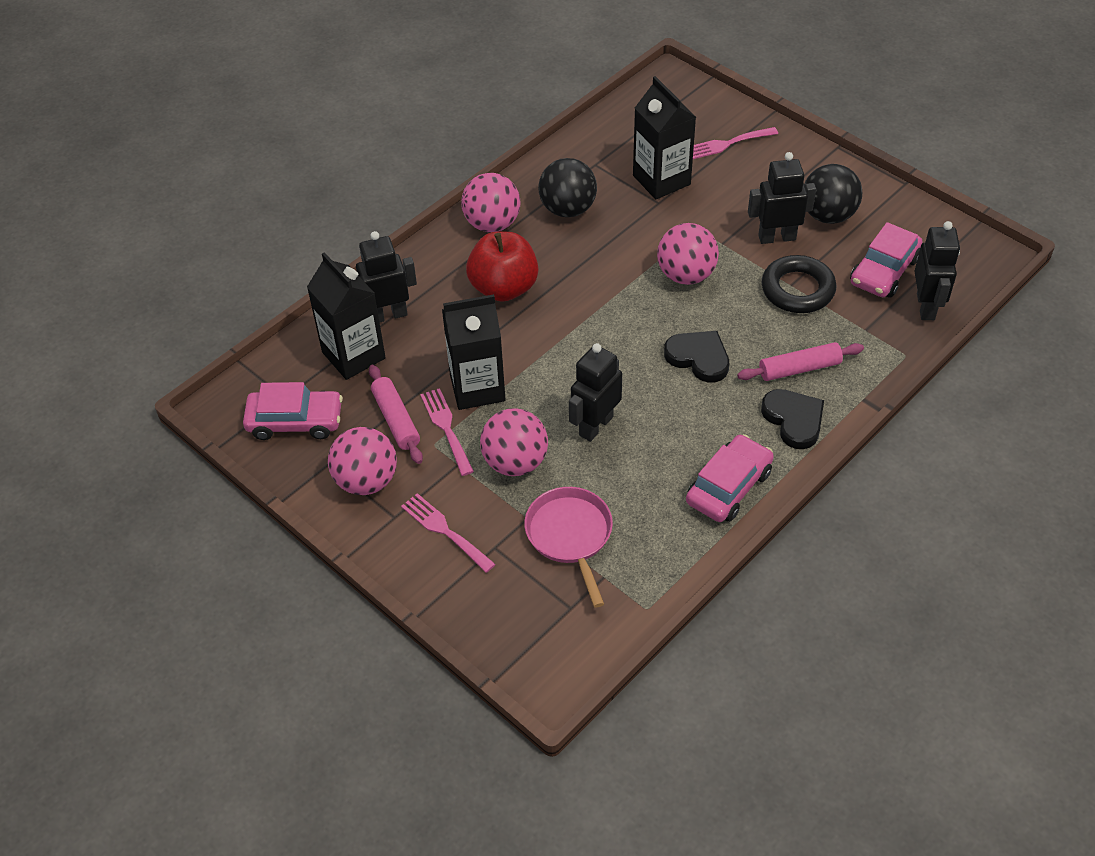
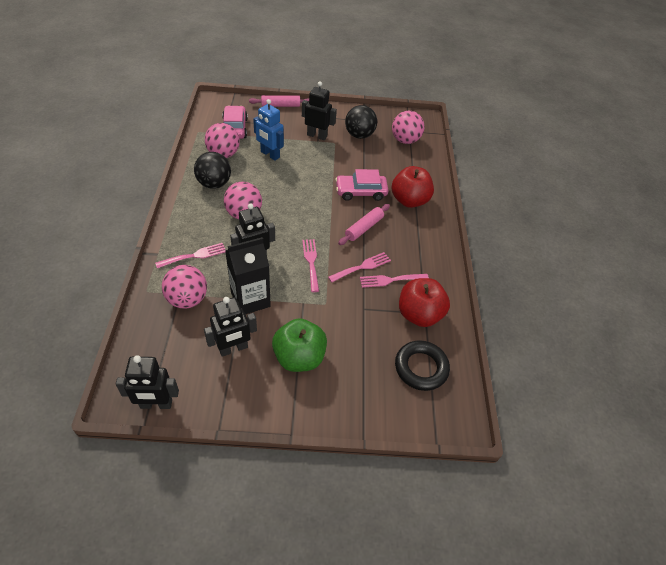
black carton: 3 -> 1
black heart: 2 -> 0
blue robot: 0 -> 1
green apple: 0 -> 1
pink car: 3 -> 2
pink fork: 3 -> 4
pink pan: 1 -> 0
red apple: 1 -> 2

